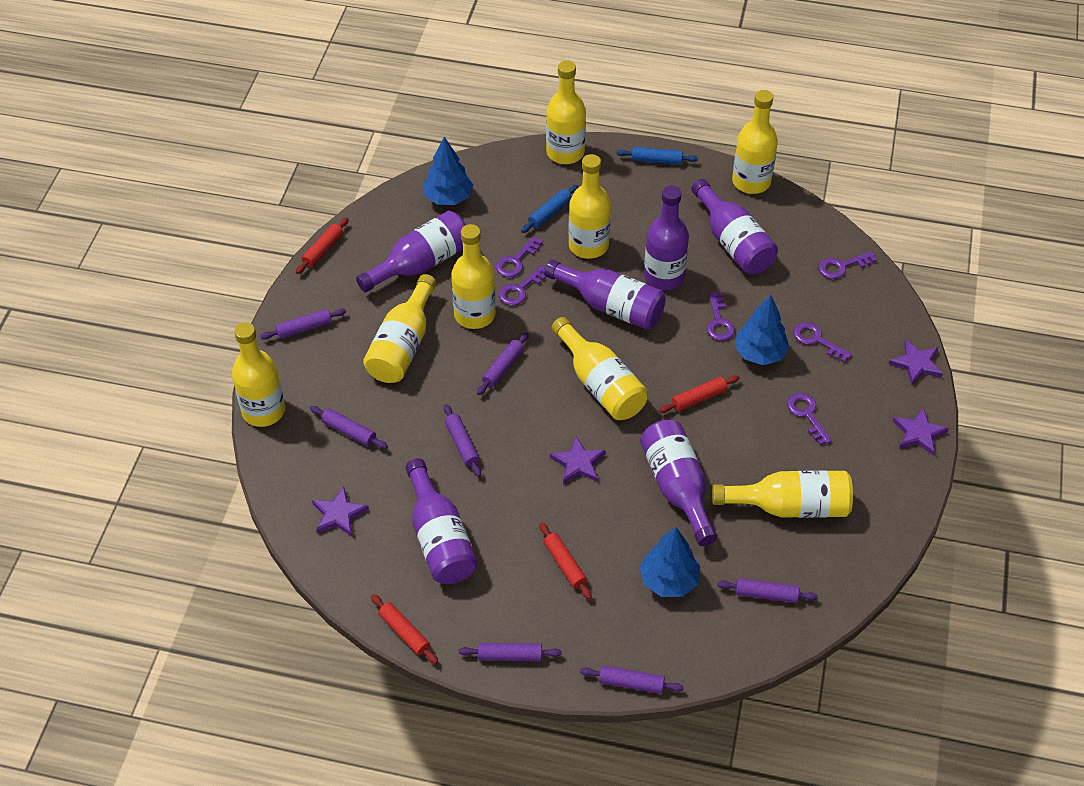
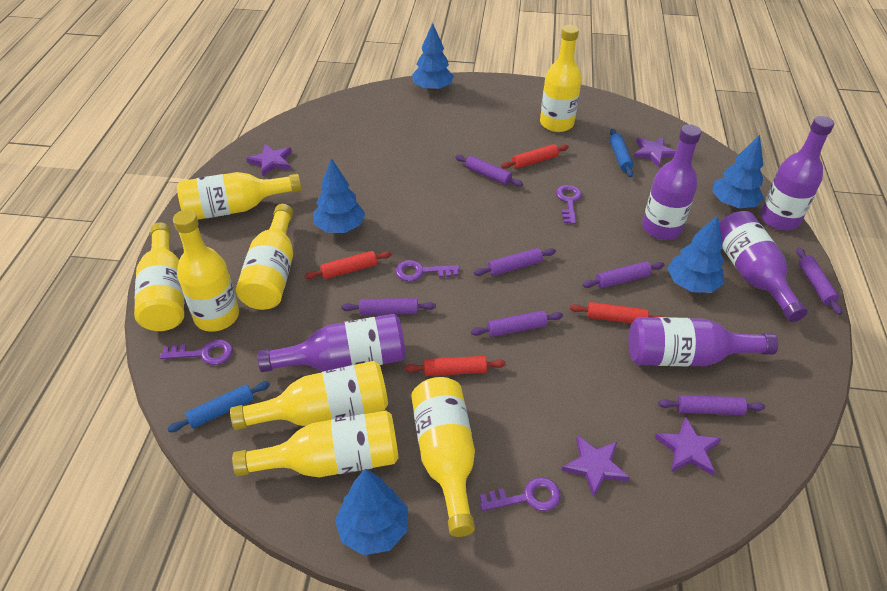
blue tree: 3 -> 5
purple bottle: 6 -> 5
purple key: 6 -> 4

